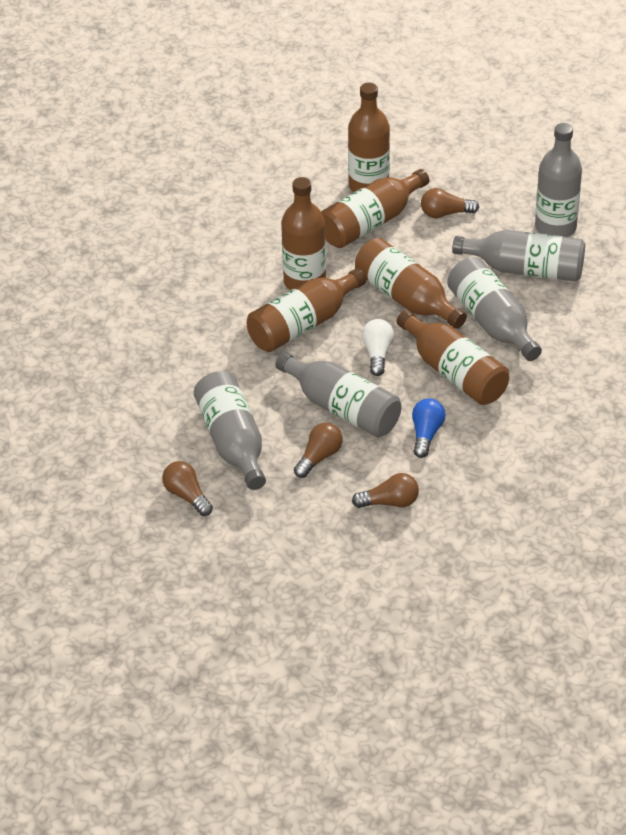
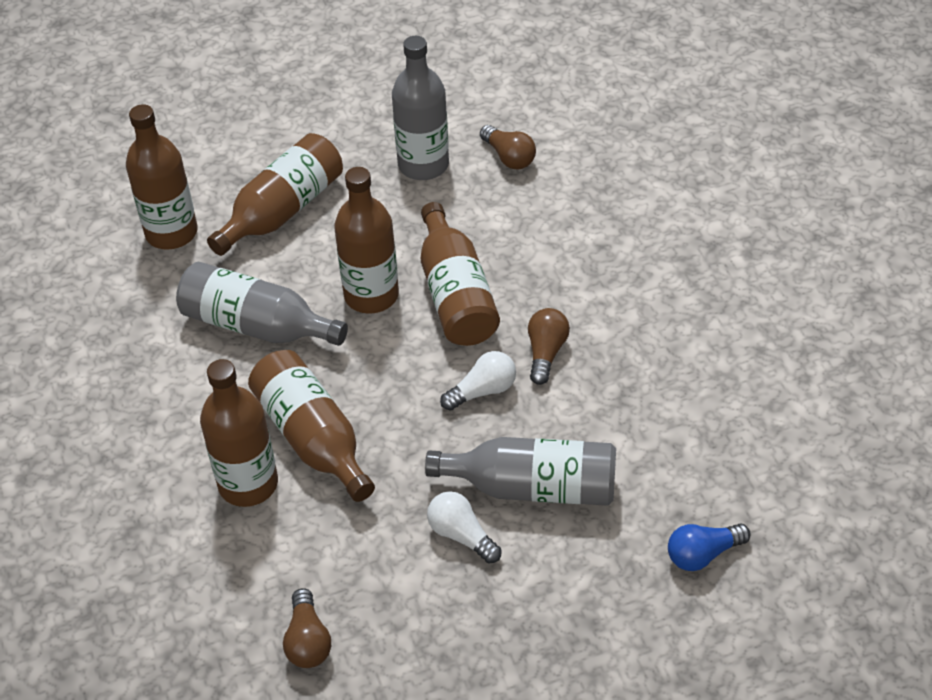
brown light bulb: 4 -> 3
grey bottle: 5 -> 3
white light bulb: 1 -> 2

